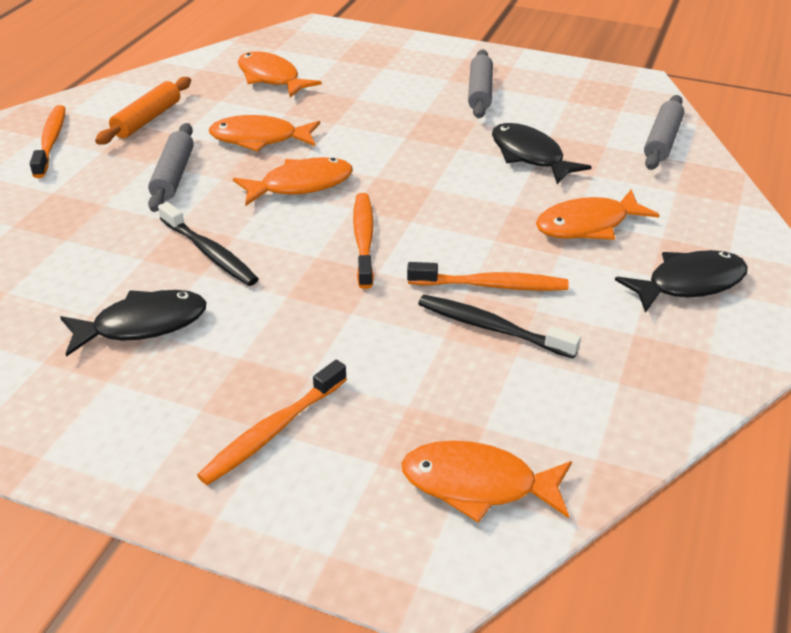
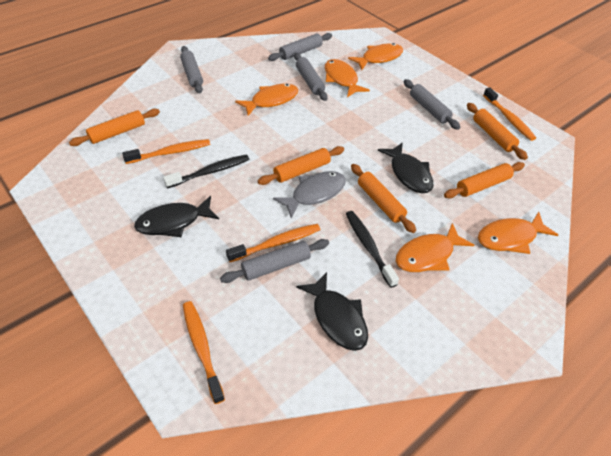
grey fish: 0 -> 1
grey rolling pin: 3 -> 5
orange rolling pin: 1 -> 5

